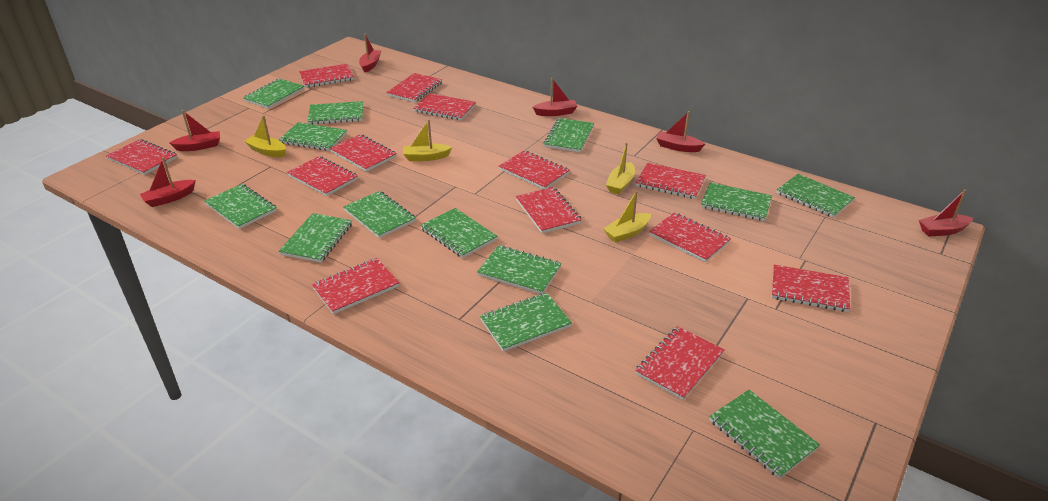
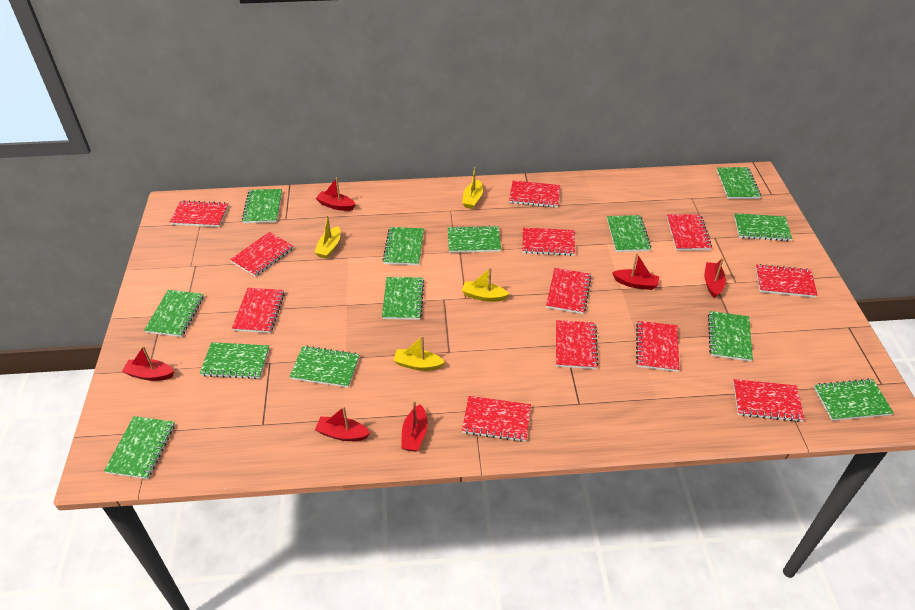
red notebook: 13 -> 12

